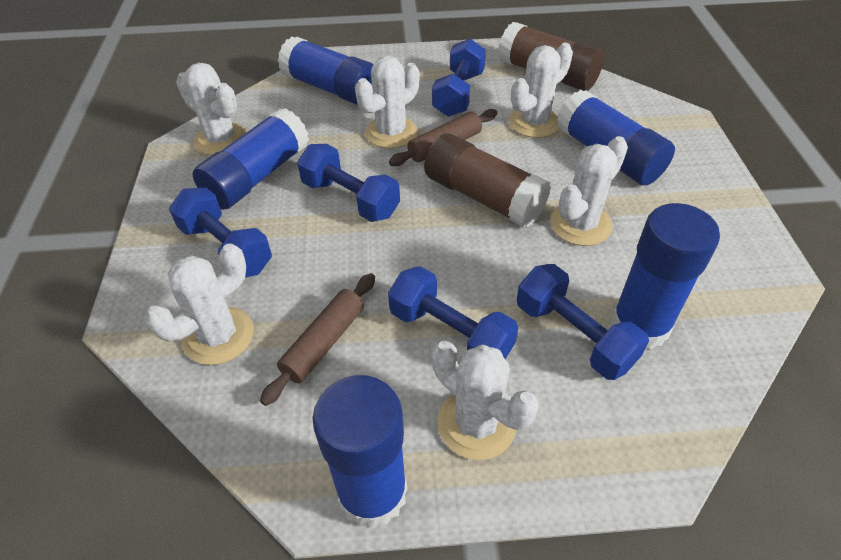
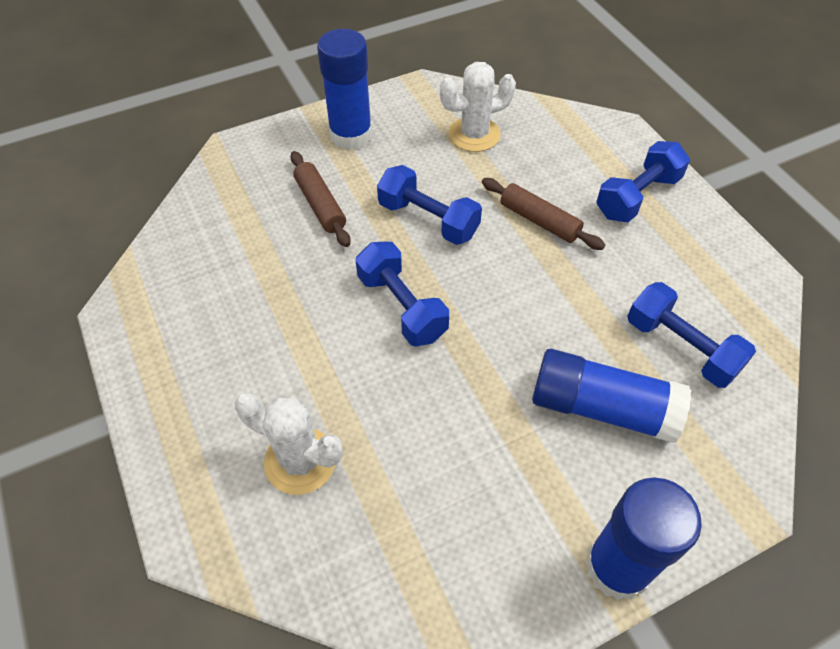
blue dumbbell: 5 -> 4
blue glue stick: 5 -> 3
brown glue stick: 2 -> 0
white cactus: 6 -> 2

